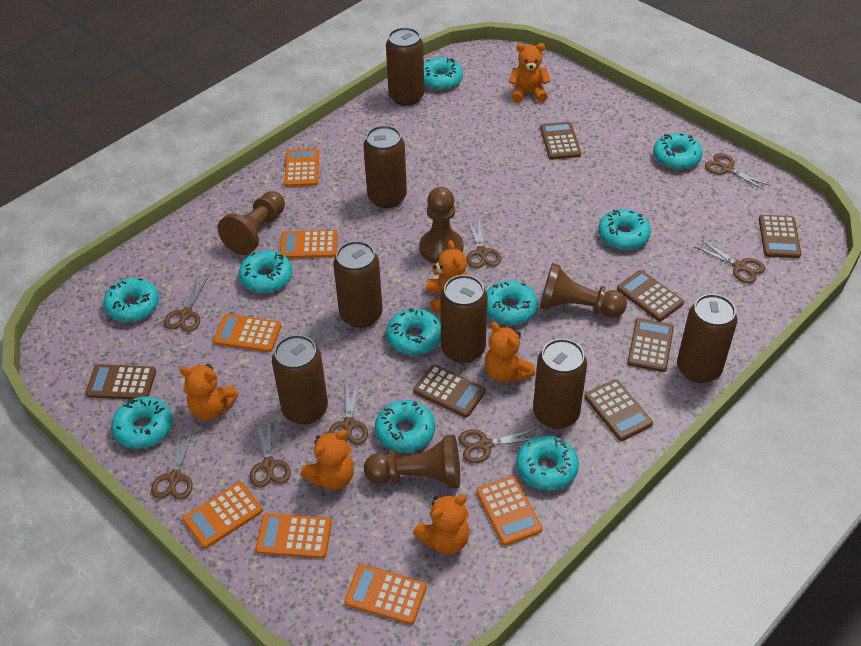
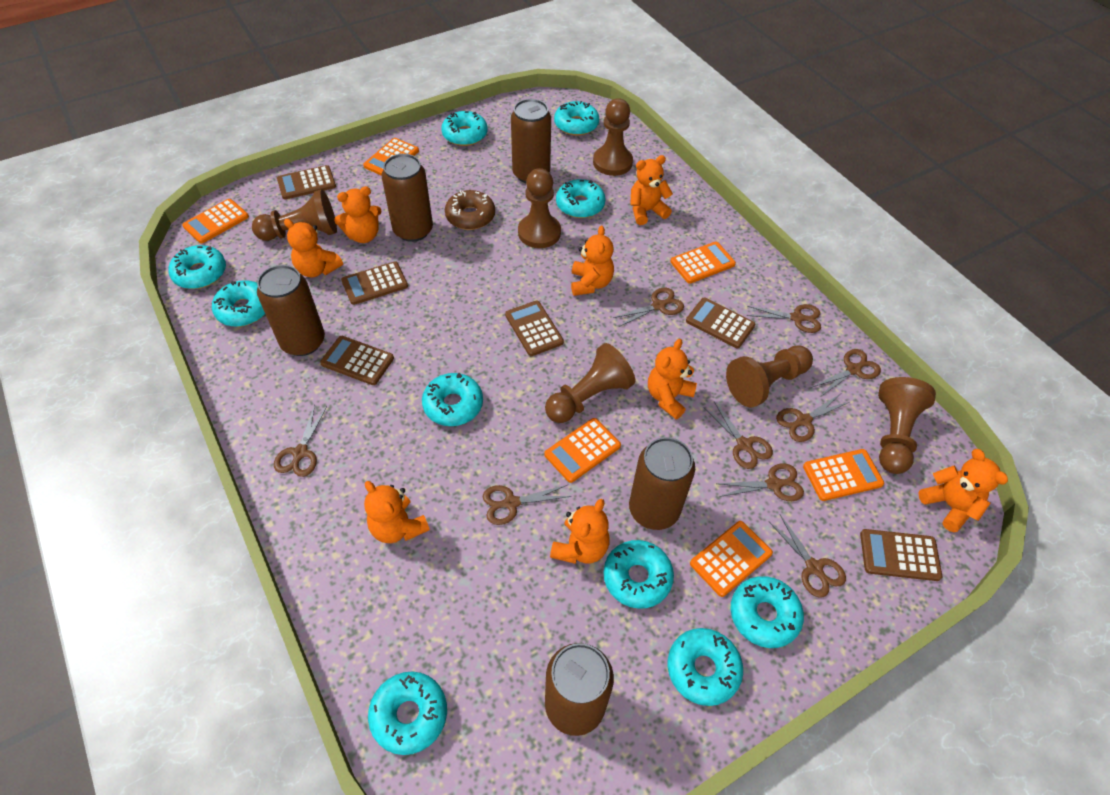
brown calculator: 7 -> 6
brown can: 7 -> 5
brown donut: 0 -> 1
brown pawn: 4 -> 6
brown scissors: 8 -> 9
orange calculator: 7 -> 6
orange teddy bear: 6 -> 8

